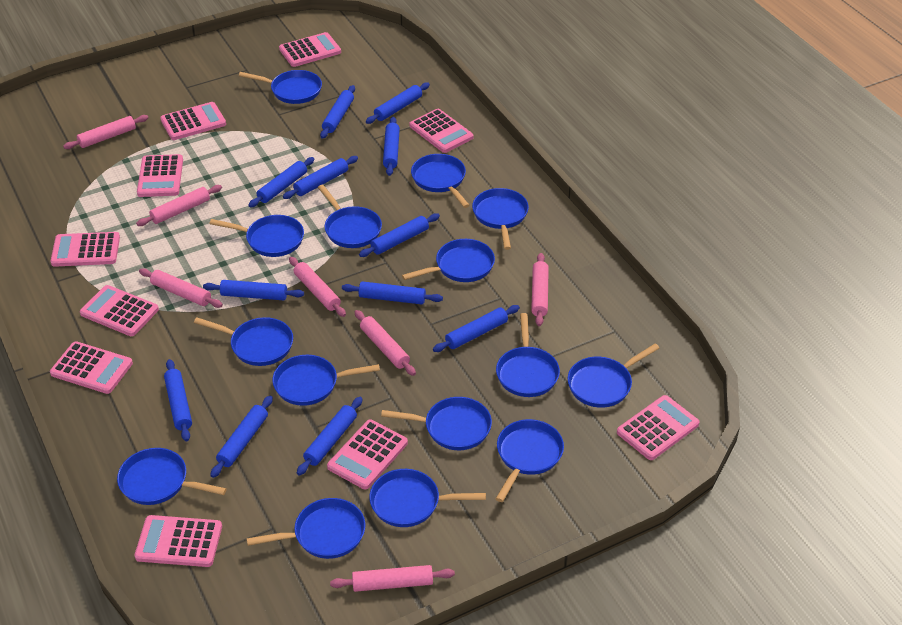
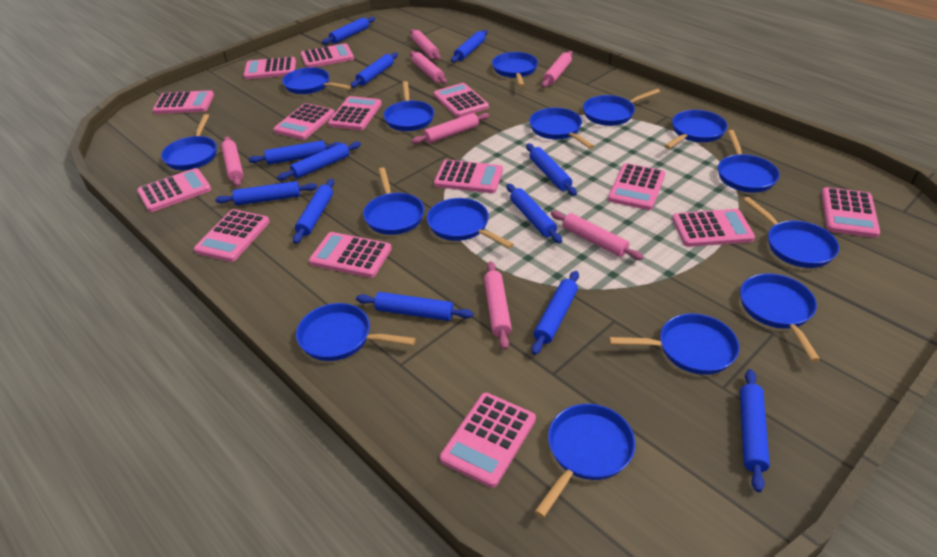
pink calculator: 10 -> 14

